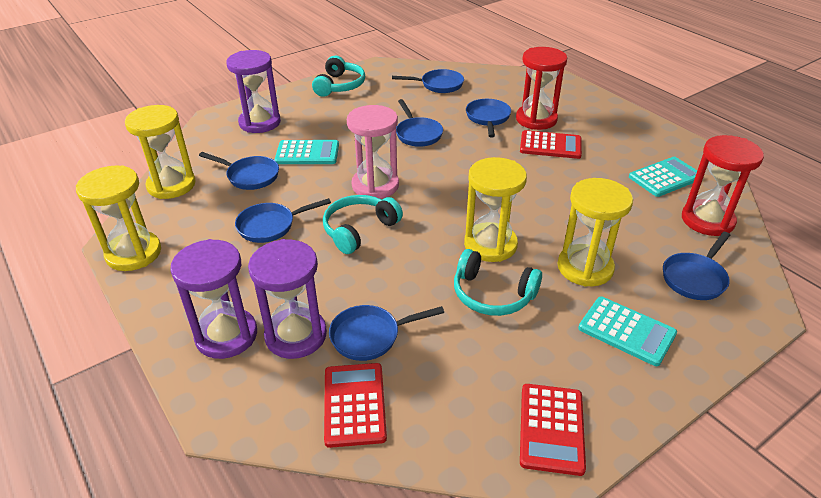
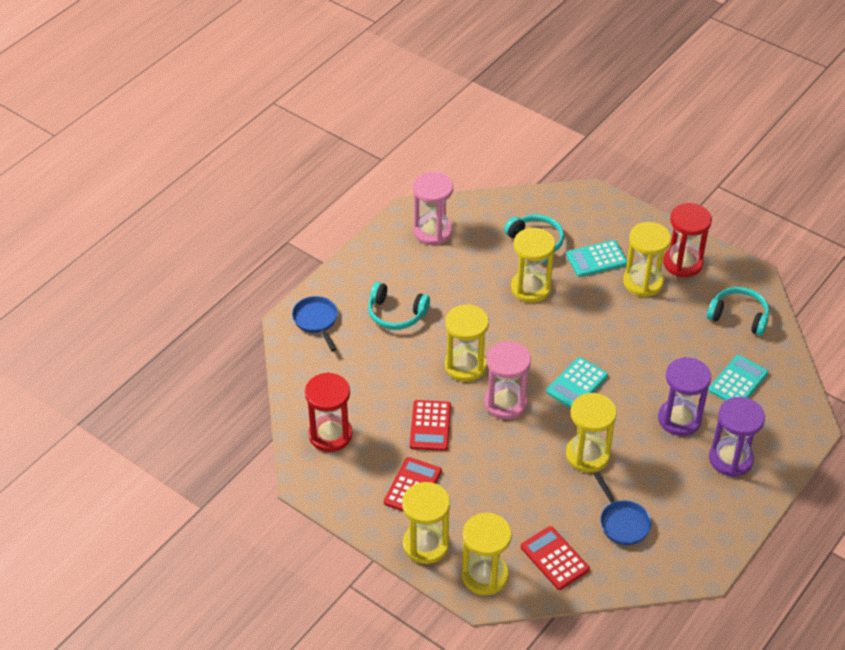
blue pan: 7 -> 2
pink hourglass: 1 -> 2
purple hourglass: 3 -> 2
yellow hourglass: 4 -> 6

